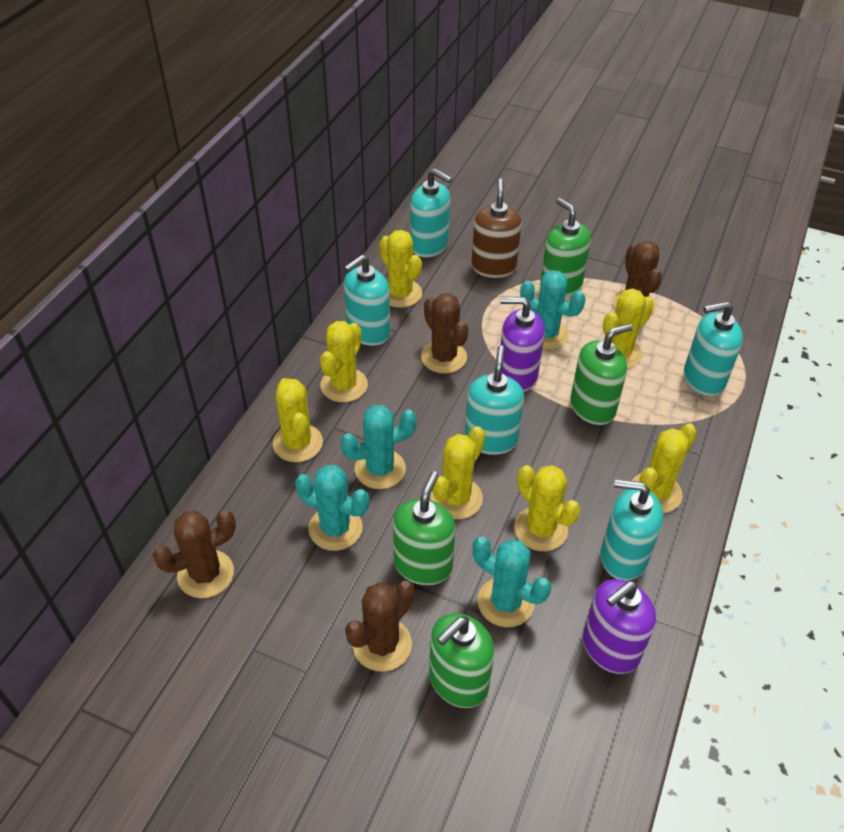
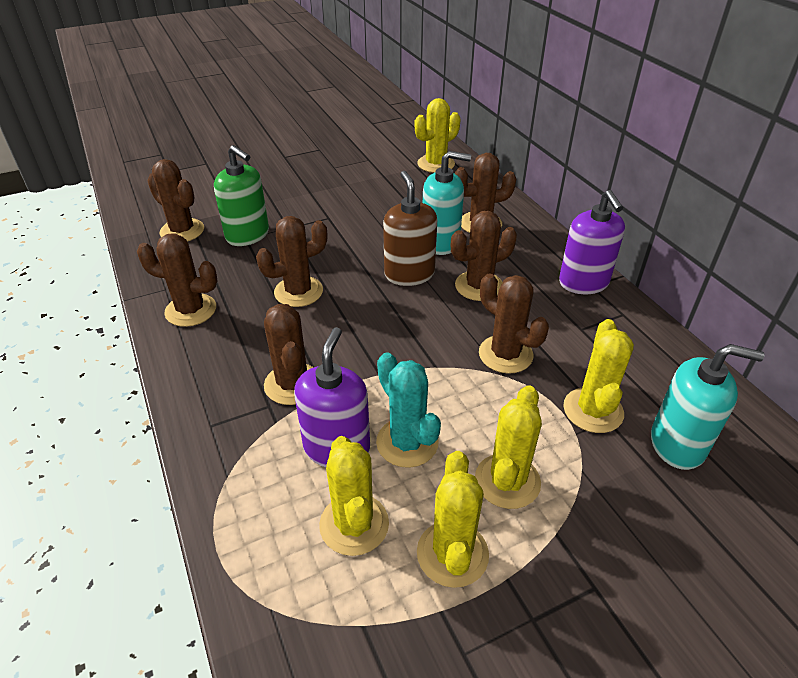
brown cactus: 4 -> 7
green soap dispenser: 4 -> 1
turquoise cactus: 4 -> 1
turquoise soap dispenser: 5 -> 2
yellow cactus: 7 -> 5

